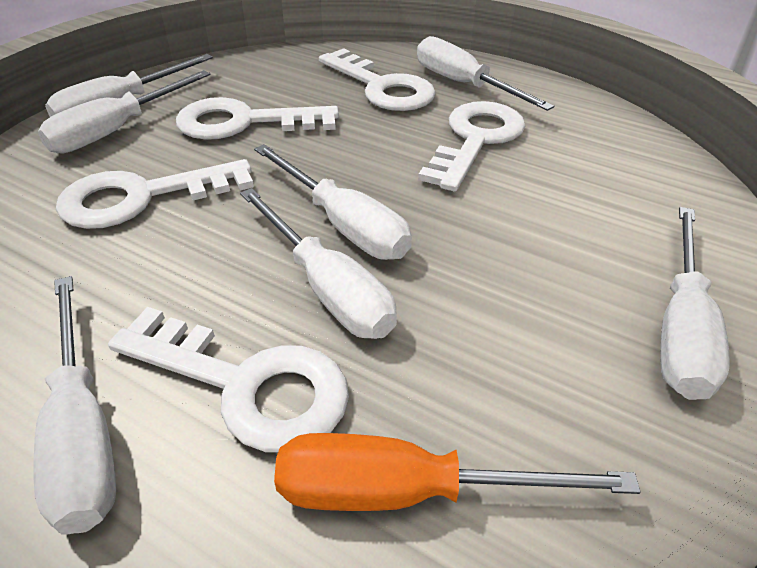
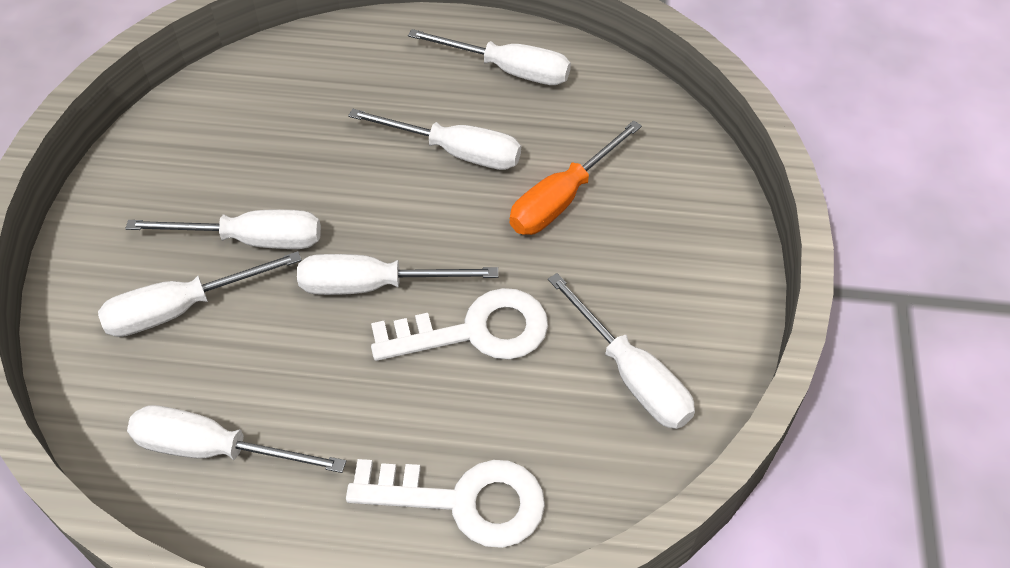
white key: 5 -> 2

